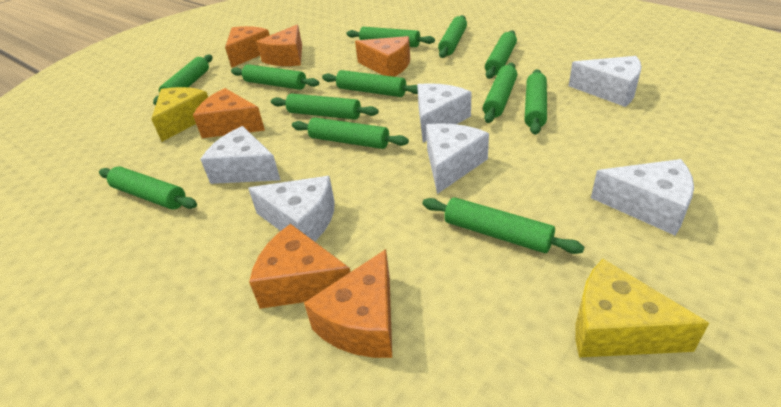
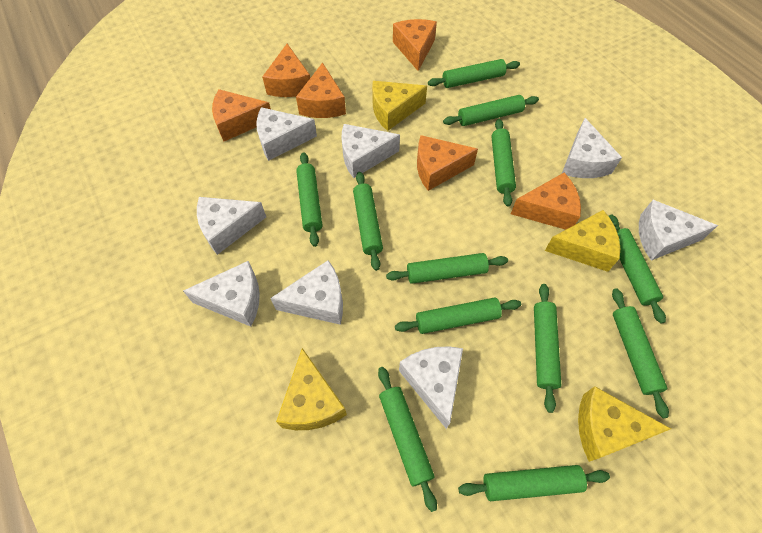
white cheese: 6 -> 8
yellow cheese: 2 -> 4

